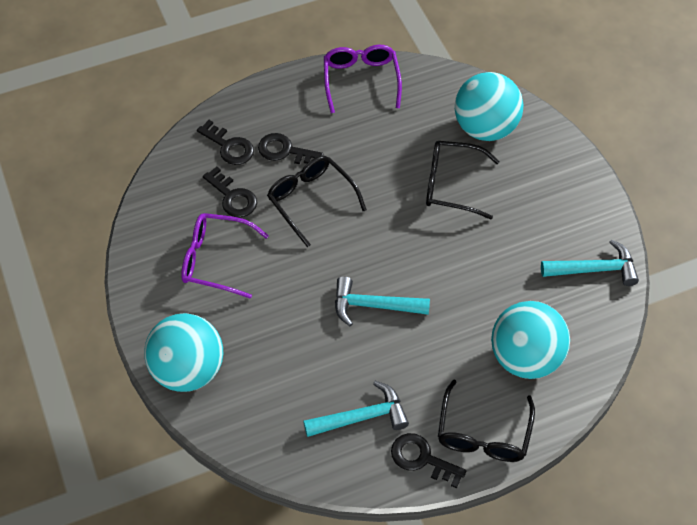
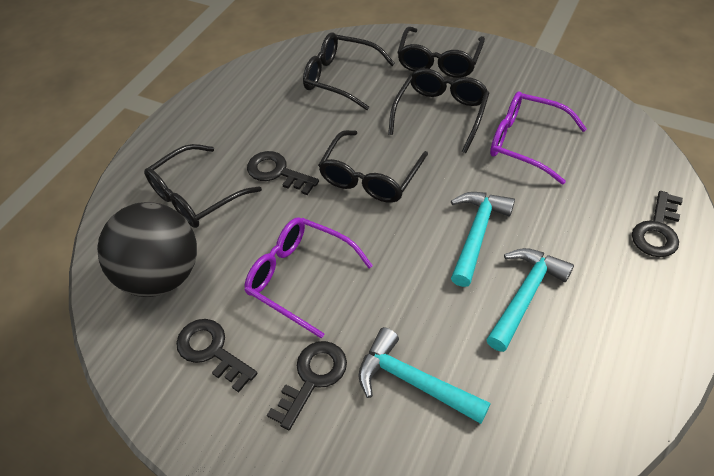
black ball: 0 -> 1
black glasses: 3 -> 5
turquoise ball: 3 -> 0

